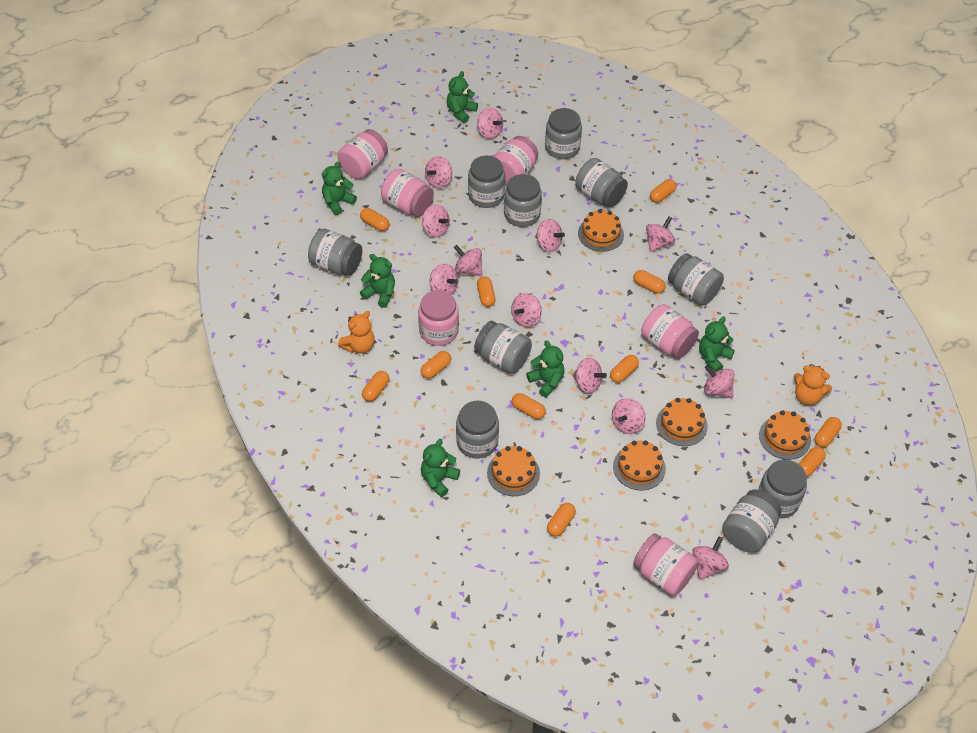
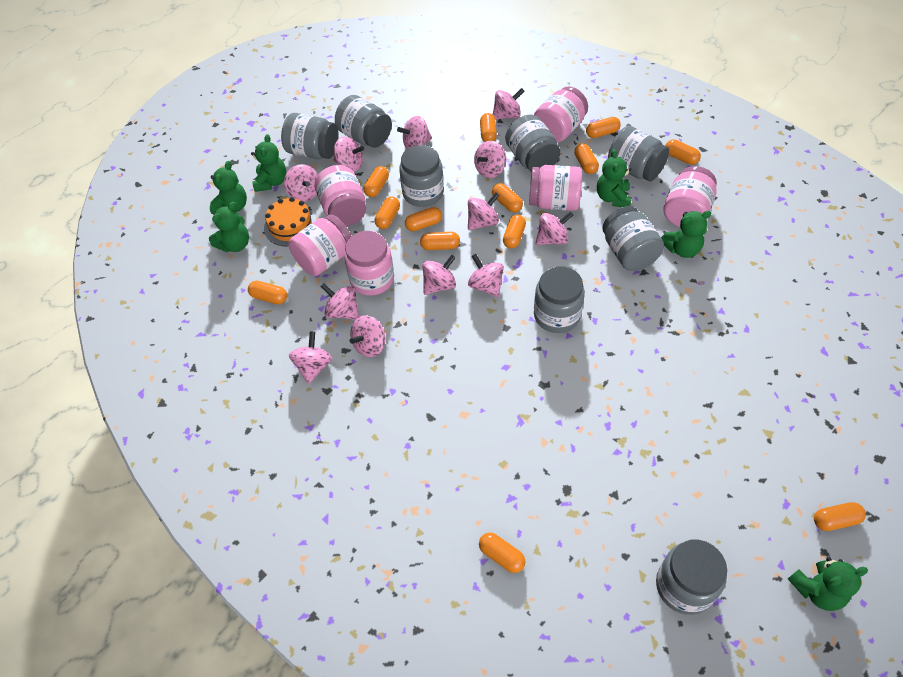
grey jar: 10 -> 8
orange cake: 5 -> 1
orange capsule: 11 -> 13
orange teddy bear: 2 -> 0

